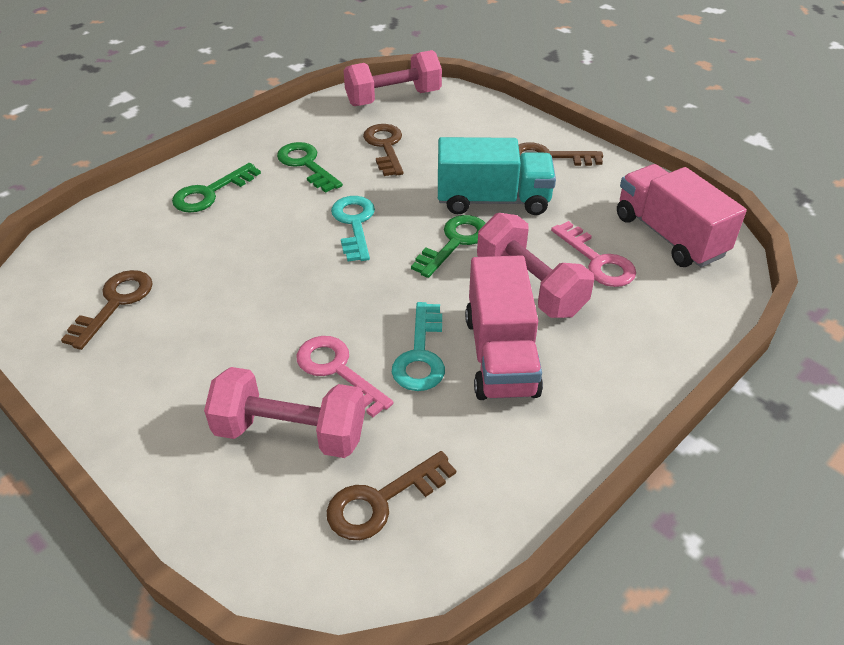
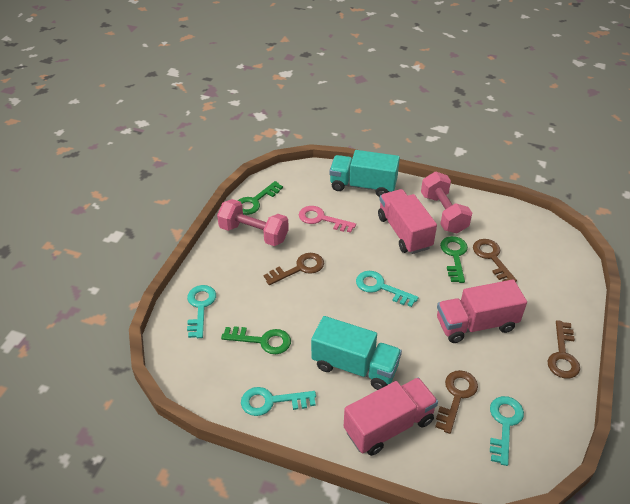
pink dumbbell: 3 -> 2
pink key: 2 -> 1
pink truck: 2 -> 3
turquoise key: 2 -> 4
turquoise truck: 1 -> 2

